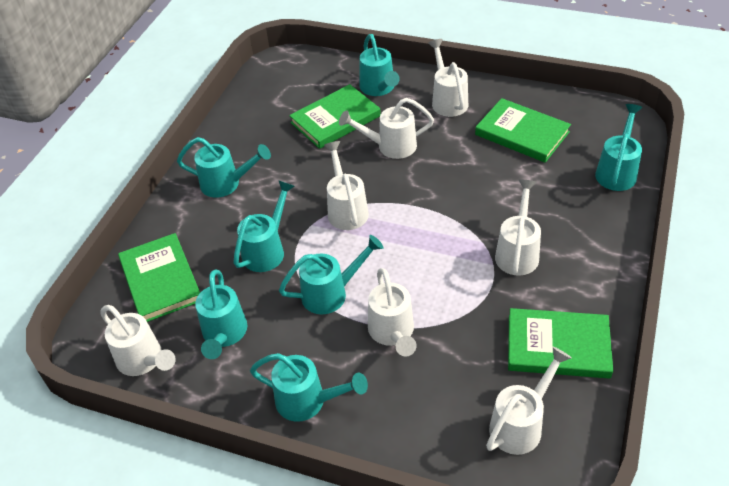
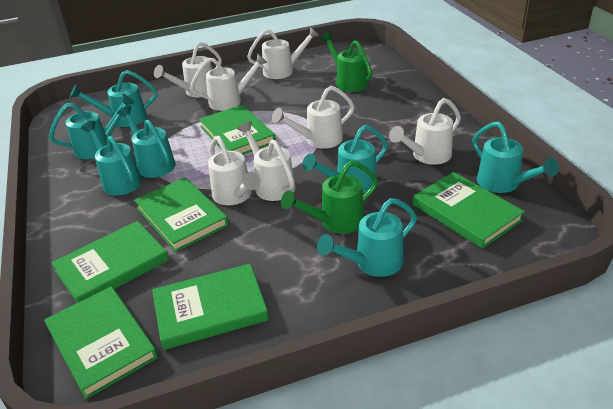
green book: 4 -> 6
green watering can: 0 -> 2

